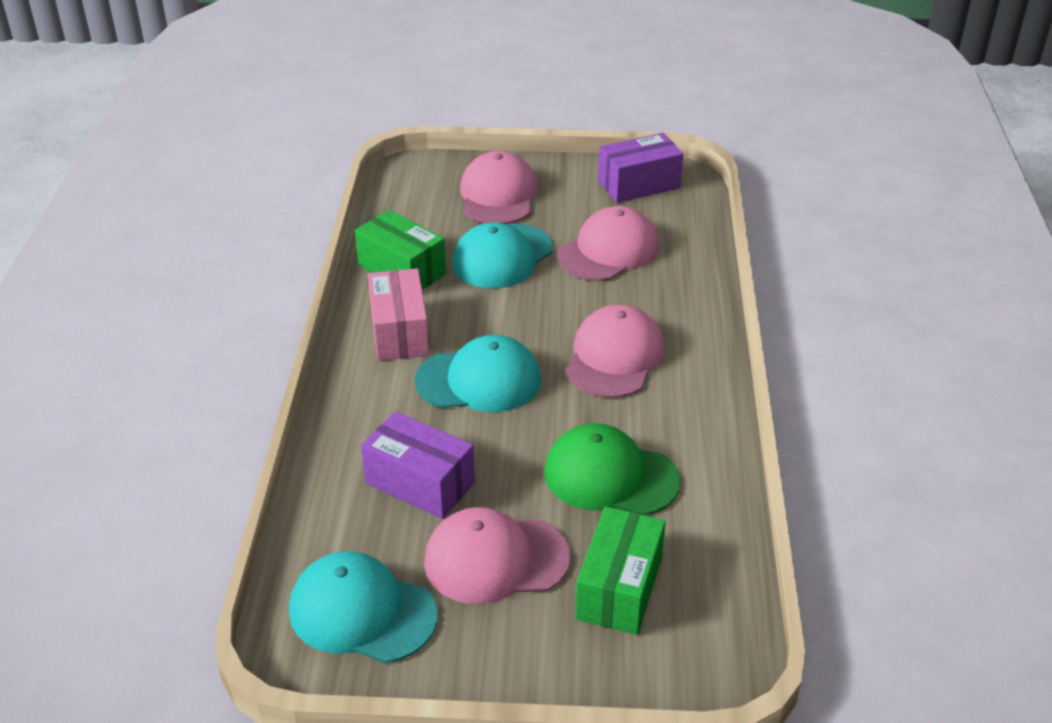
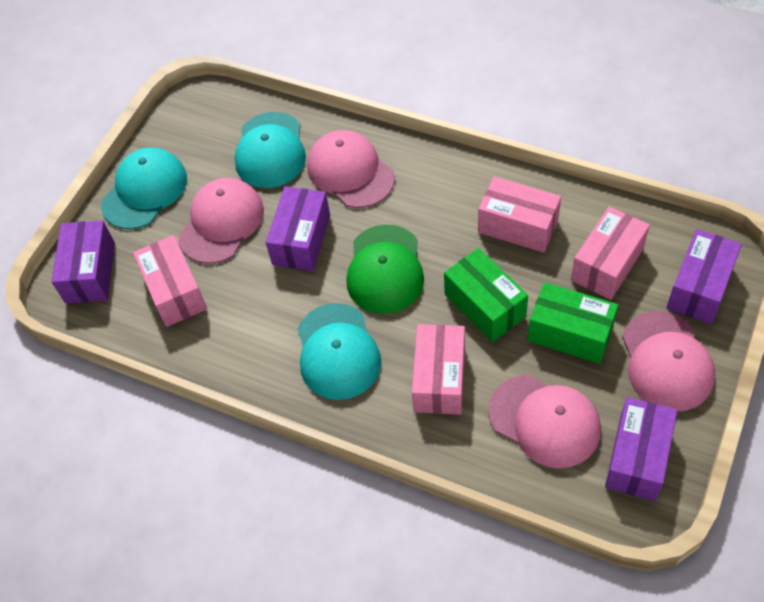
pink box: 1 -> 4
purple box: 2 -> 4

